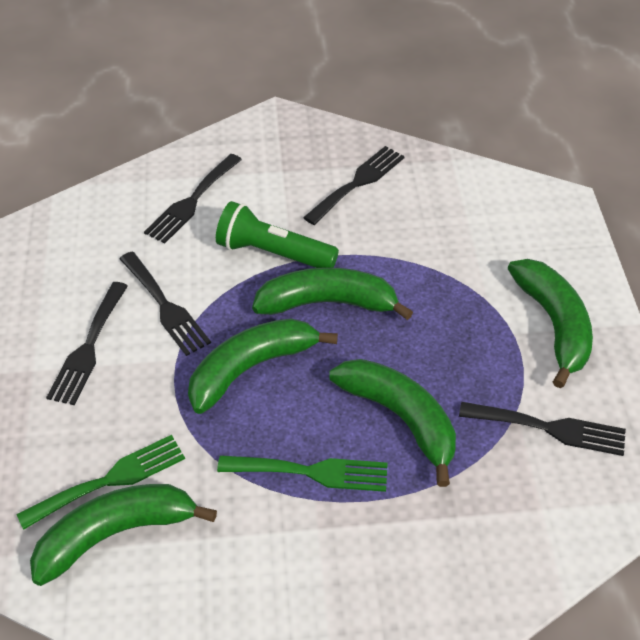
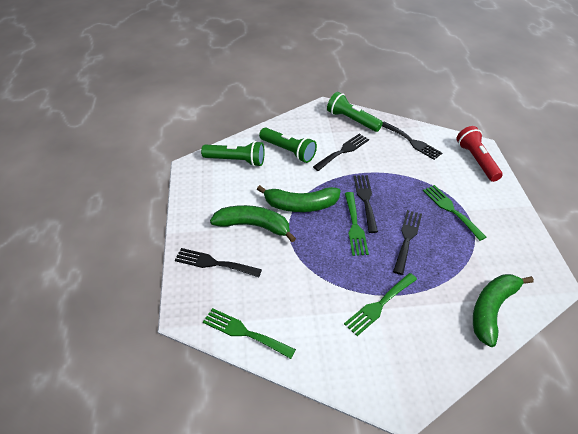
green banana: 5 -> 3
green flashlight: 1 -> 3
green fork: 2 -> 4
red flashlight: 0 -> 1

